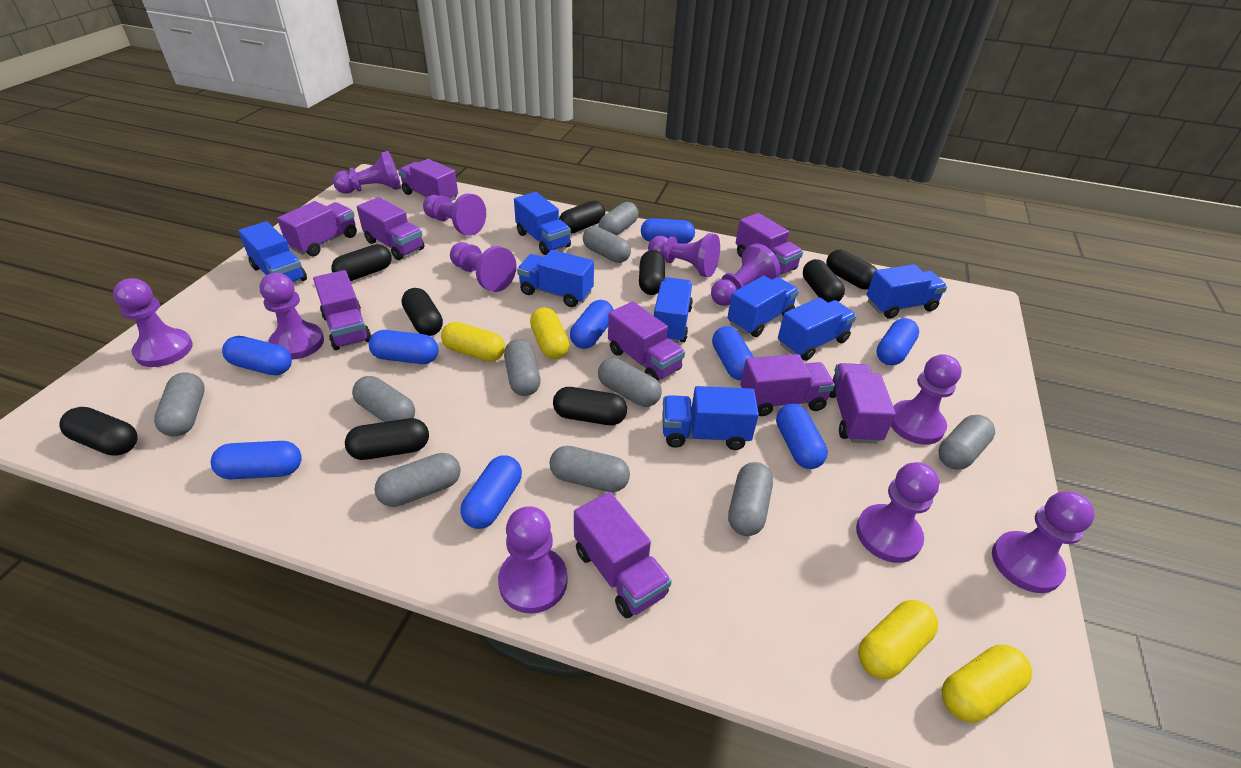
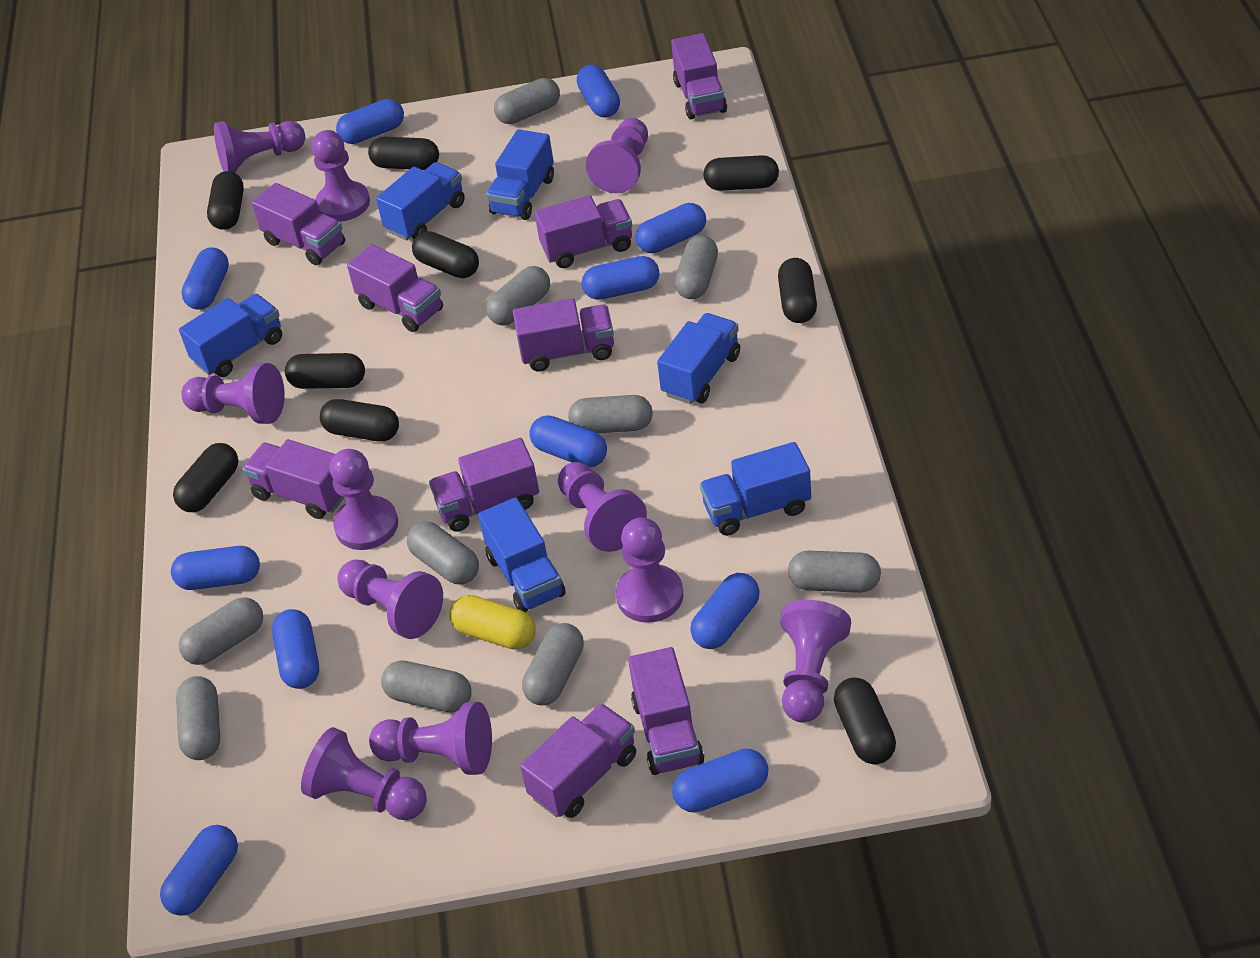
blue capsule: 9 -> 11
blue truck: 8 -> 6
yellow capsule: 4 -> 1

